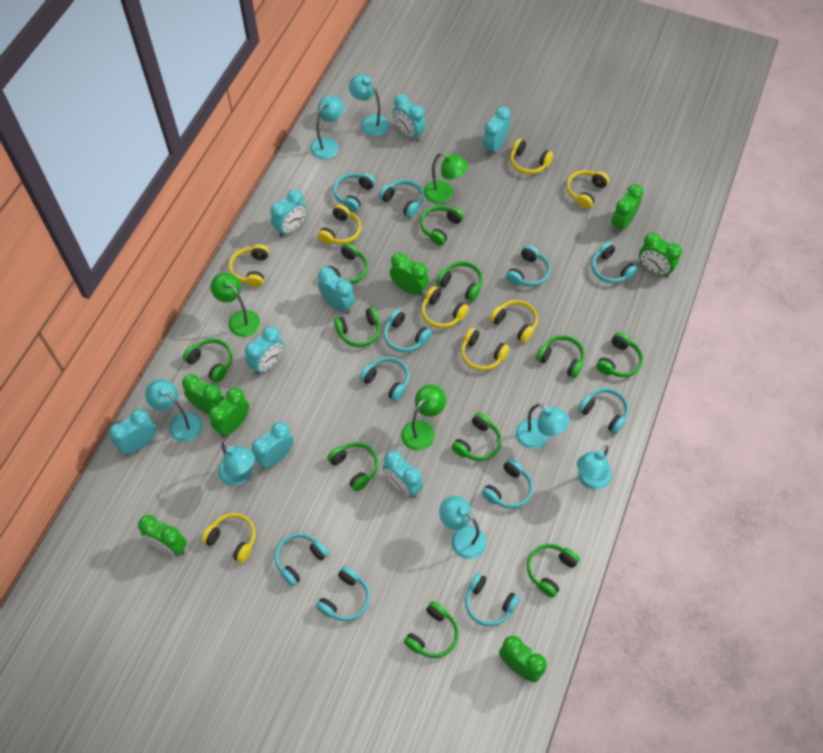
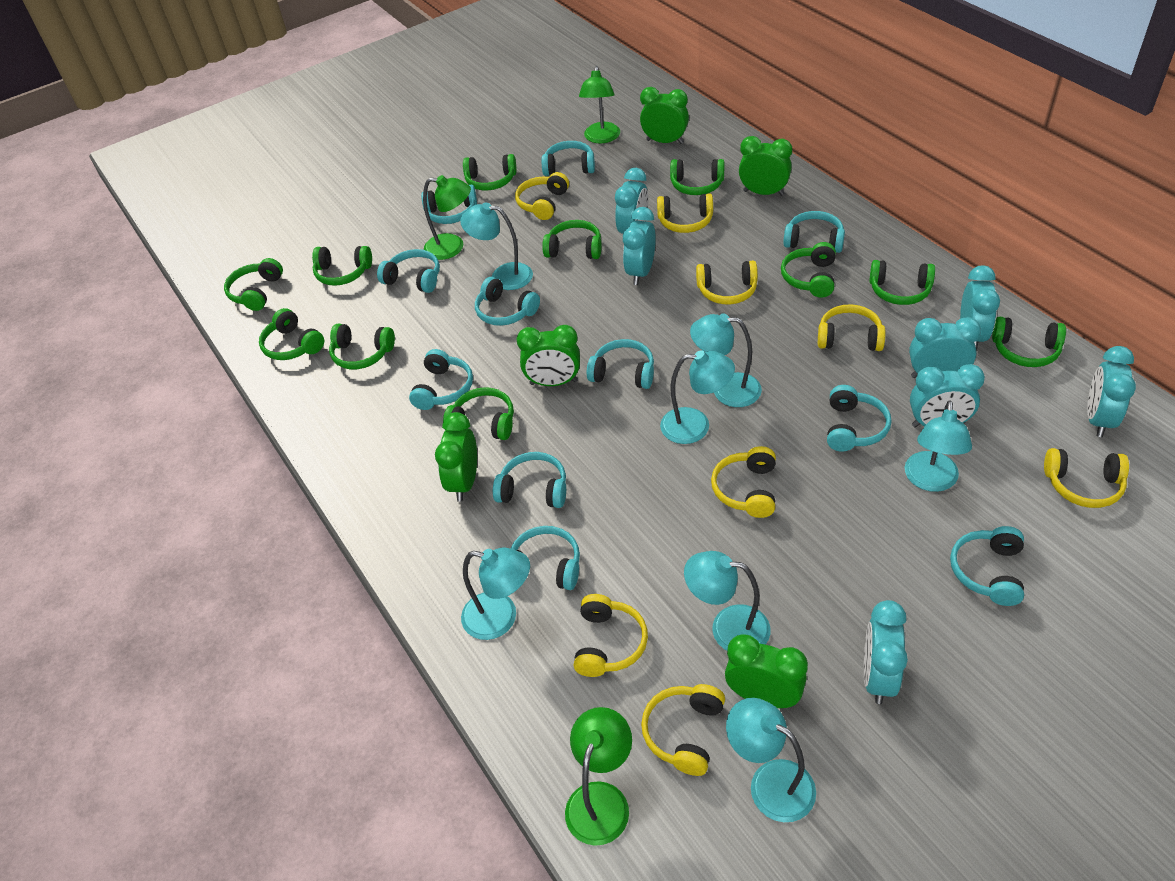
green clock: 7 -> 5
turquoise clock: 8 -> 7

